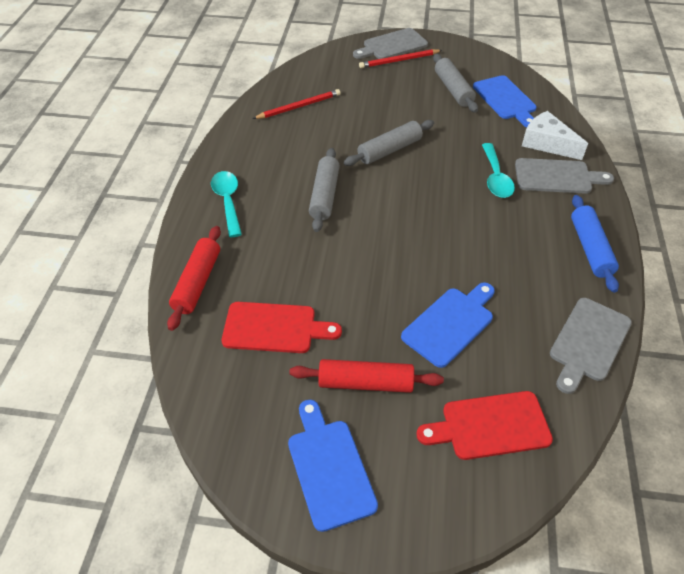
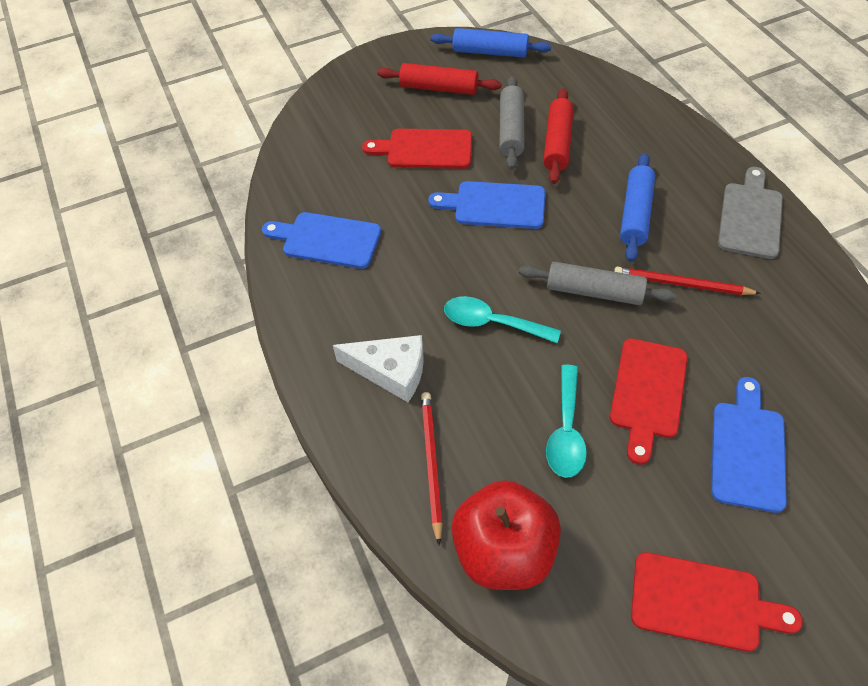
blue rolling pin: 1 -> 2
grey cutting board: 3 -> 1
grey rolling pin: 3 -> 2
red apple: 0 -> 1
red cutting board: 2 -> 3

